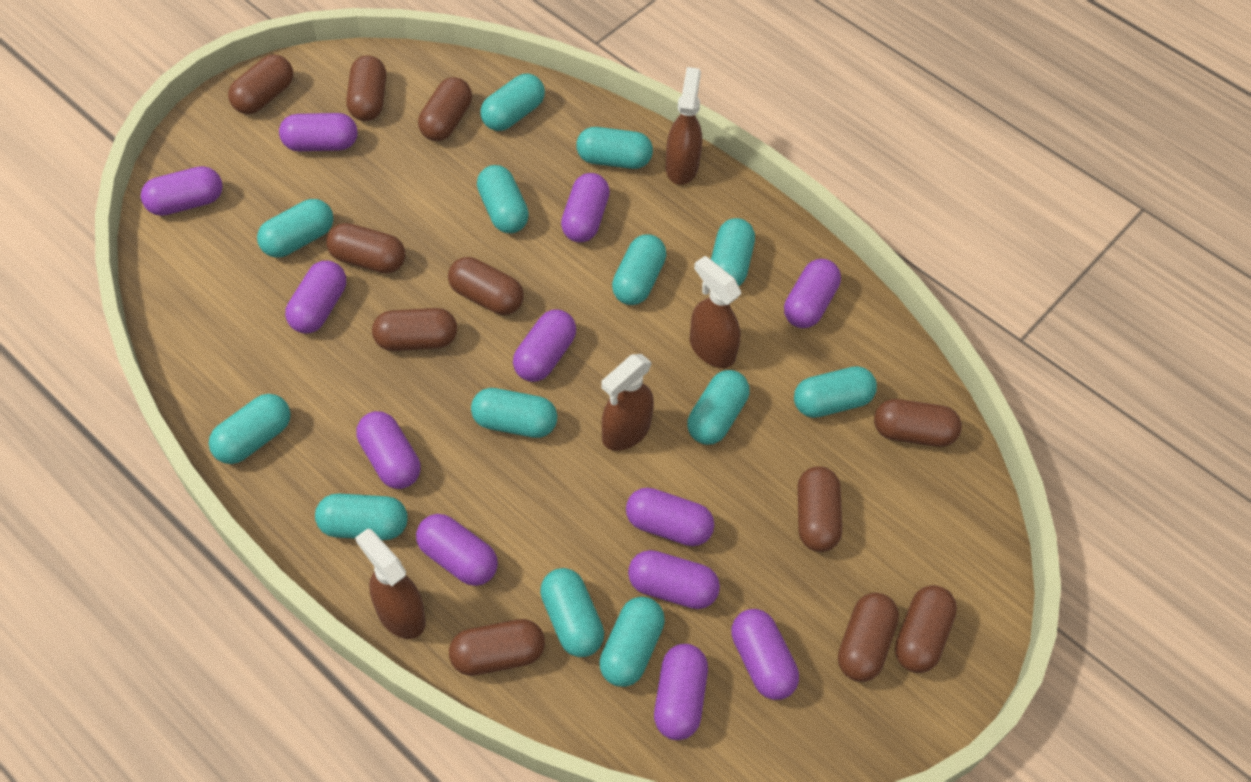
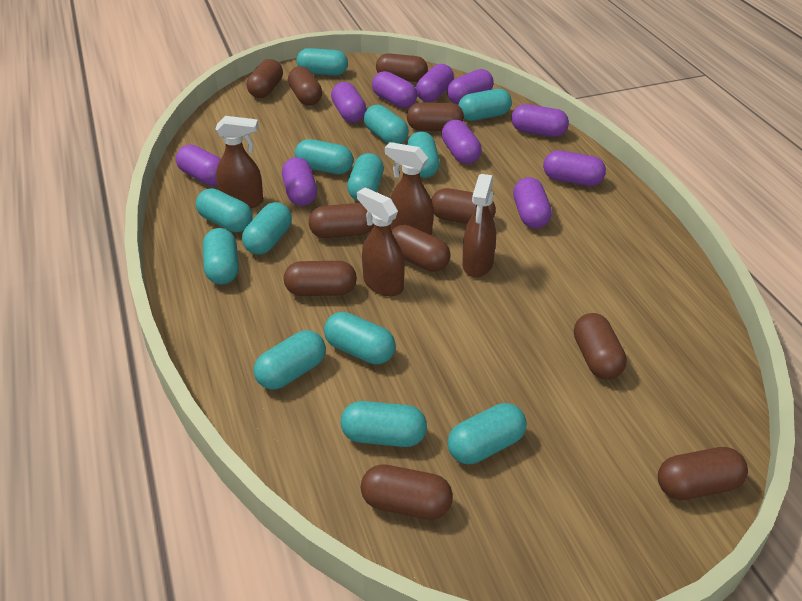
purple capsule: 12 -> 10

